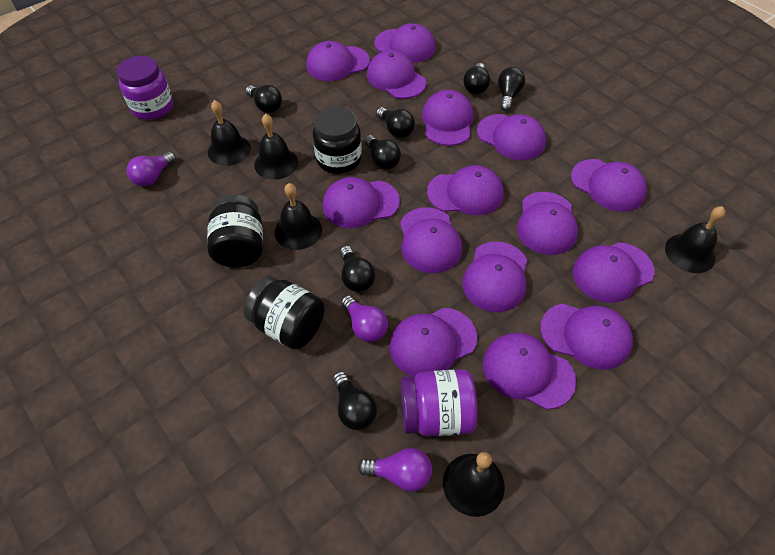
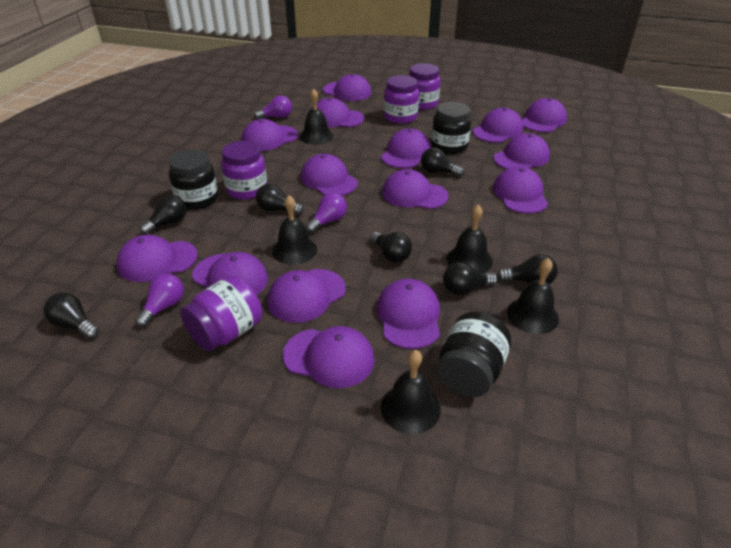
purple jar: 2 -> 4

